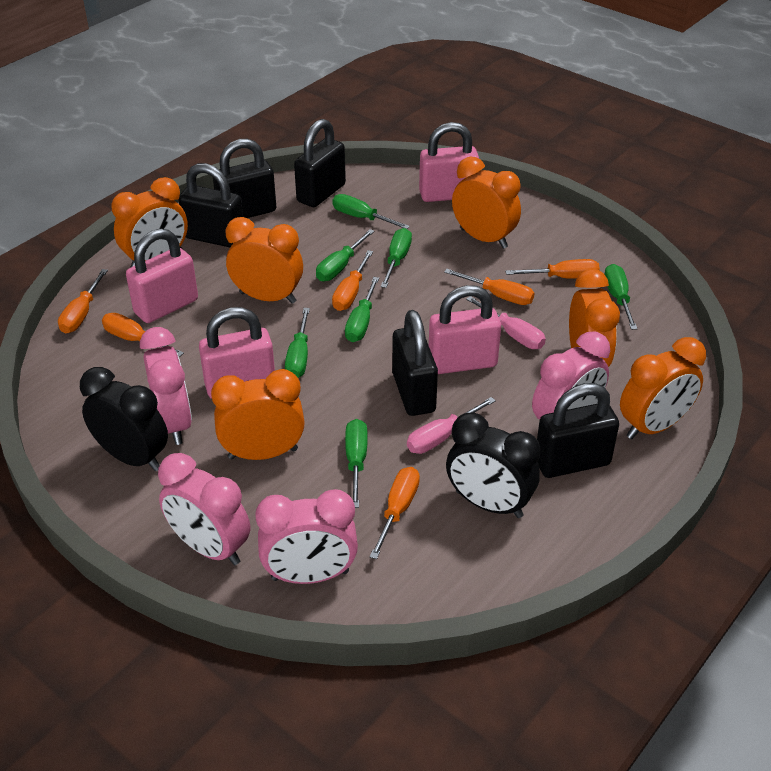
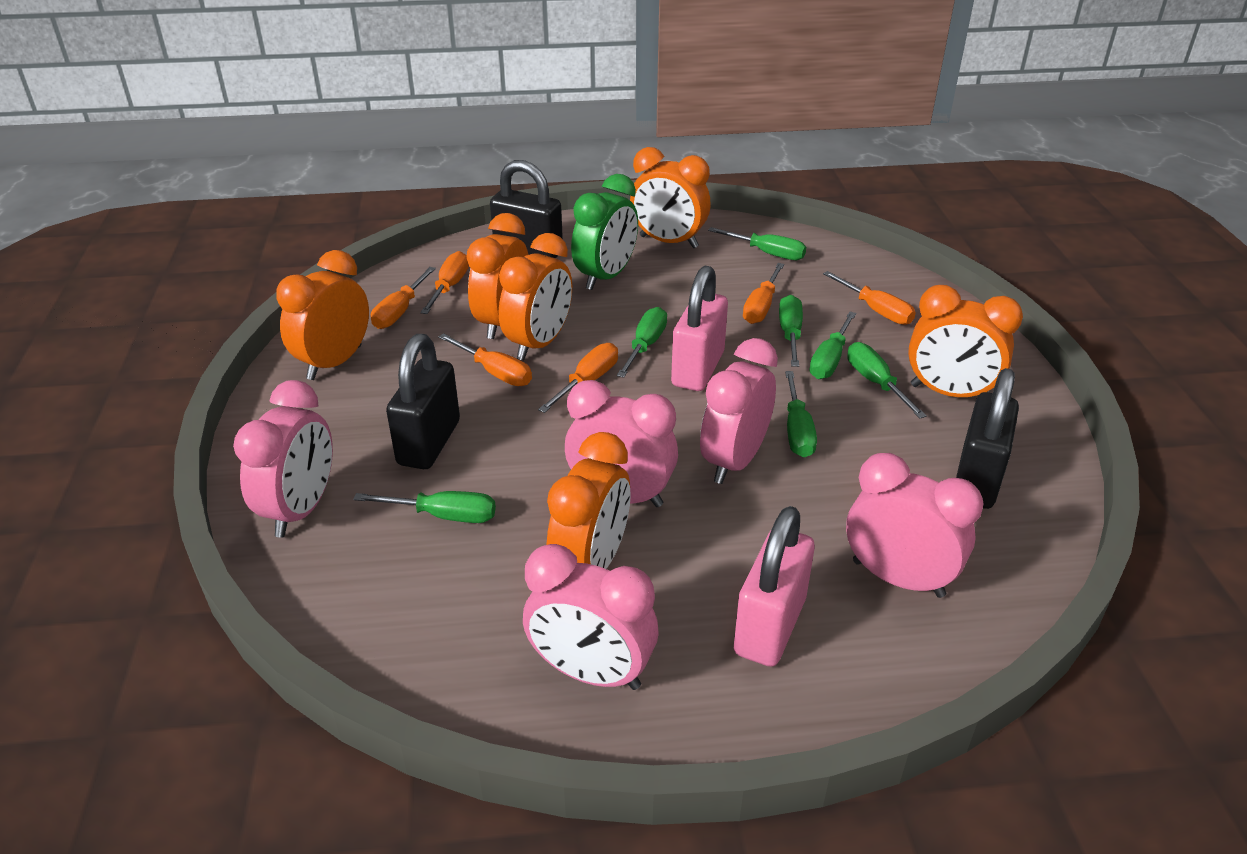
black clock: 2 -> 0
black padlock: 5 -> 3
green clock: 0 -> 1
pink clock: 4 -> 5
pink padlock: 4 -> 2
pink screwdriver: 2 -> 0

